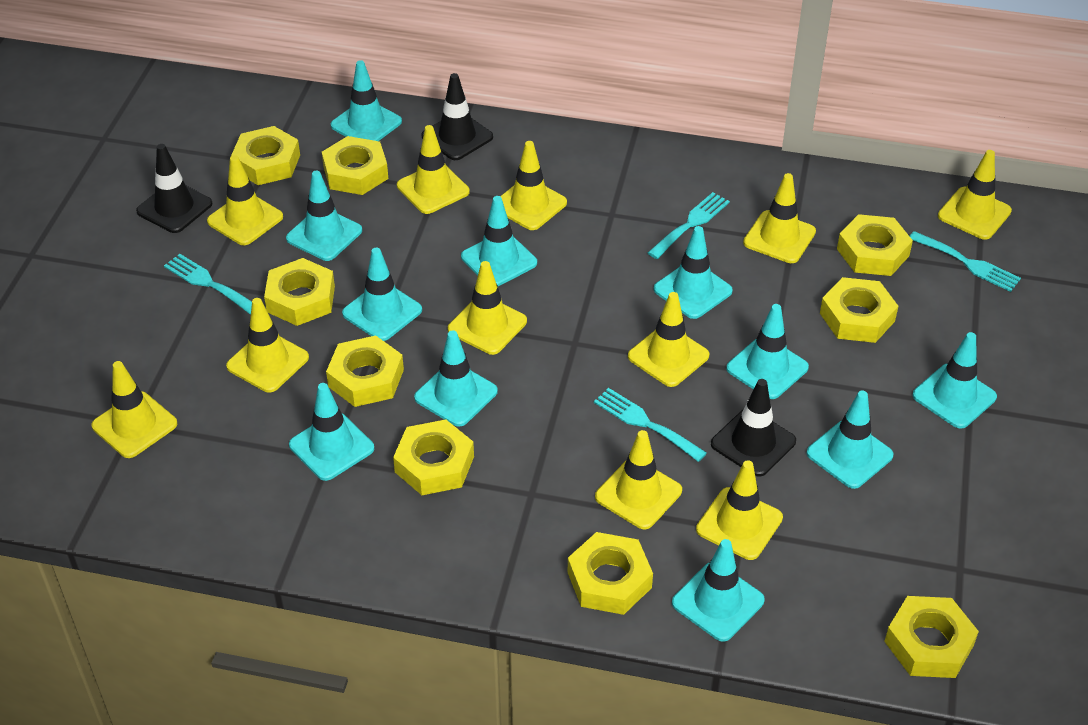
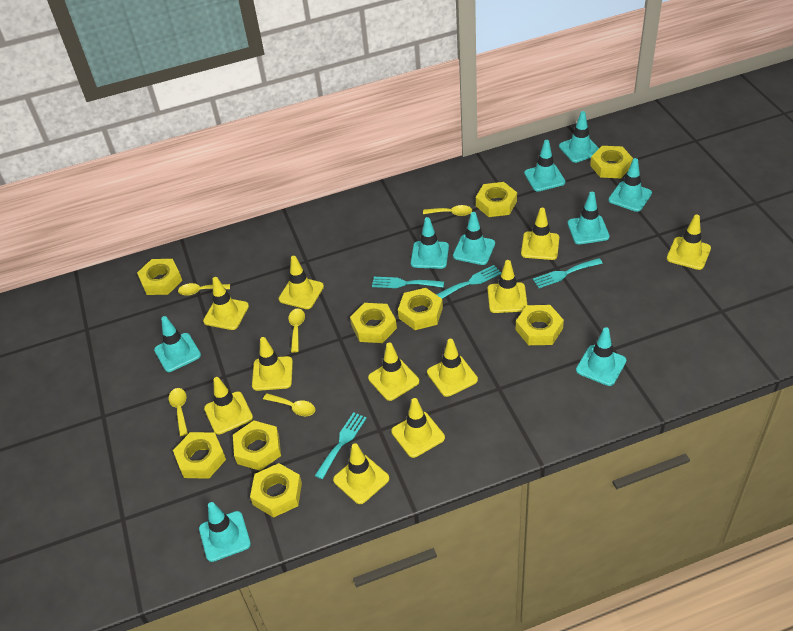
black traffic cone: 3 -> 0
turquoise traffic cone: 11 -> 9
yellow spoon: 0 -> 5

